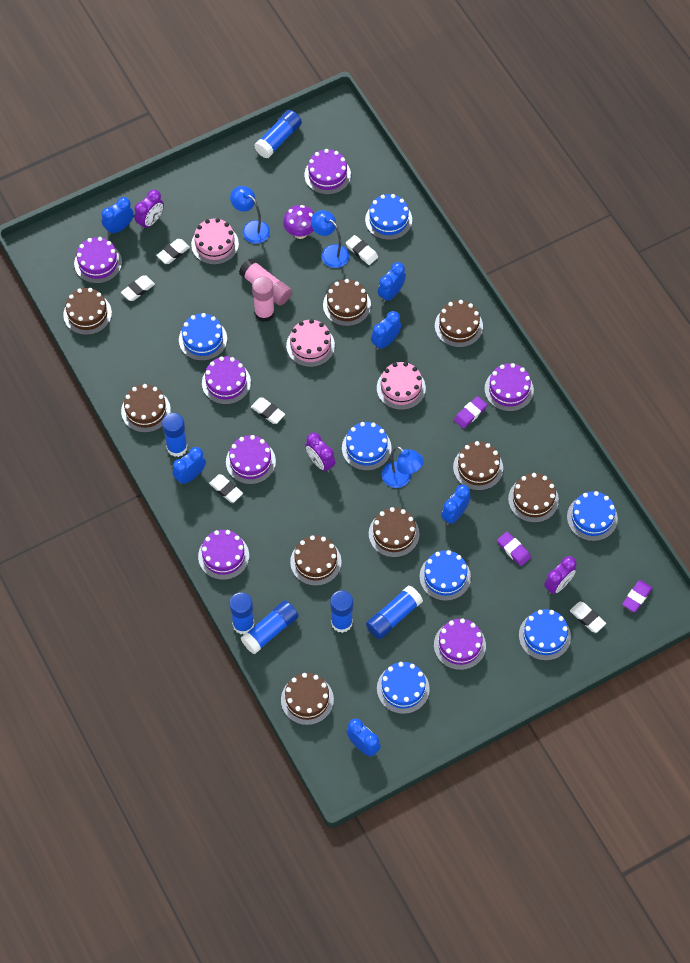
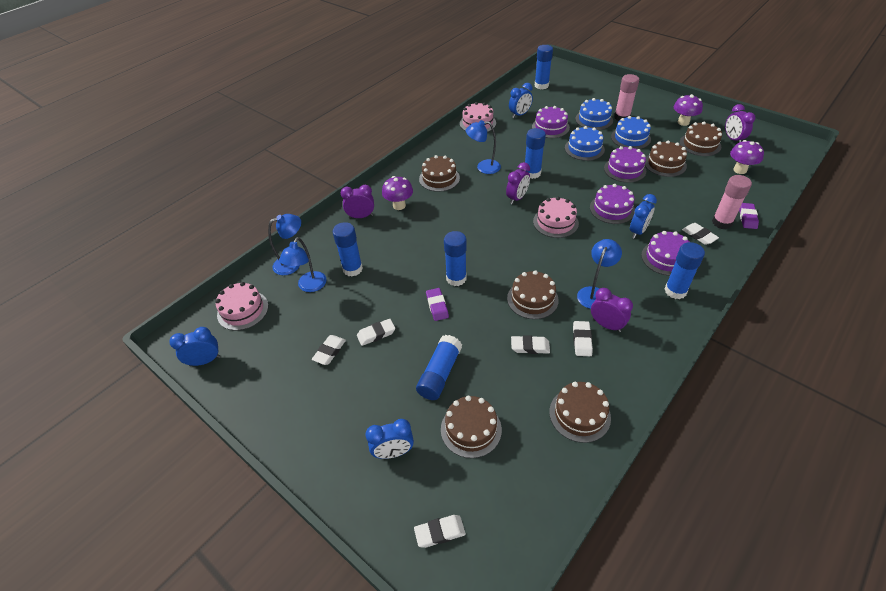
blue cake: 7 -> 3
blue clock: 6 -> 4
blue lamp: 3 -> 4
brown cake: 9 -> 6
purple cake: 7 -> 4
purple clock: 3 -> 4
purple eraser: 3 -> 2
purple mushroom: 1 -> 3

